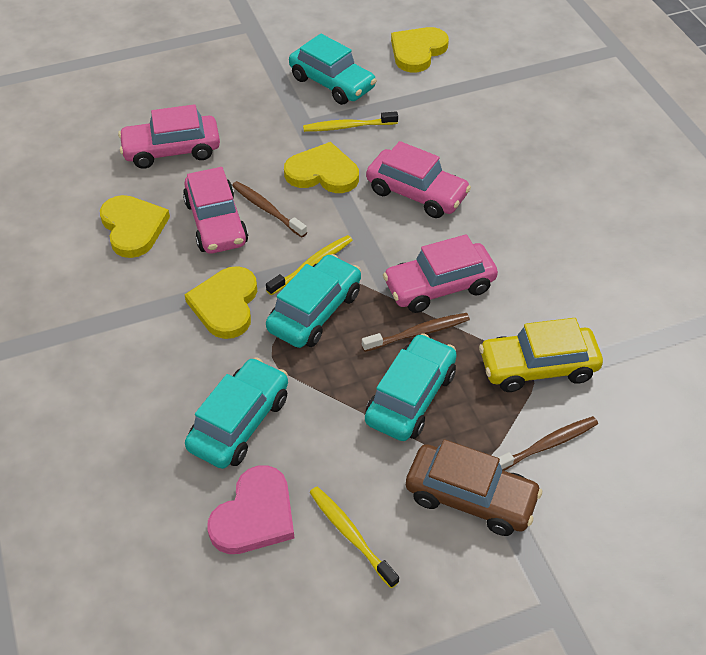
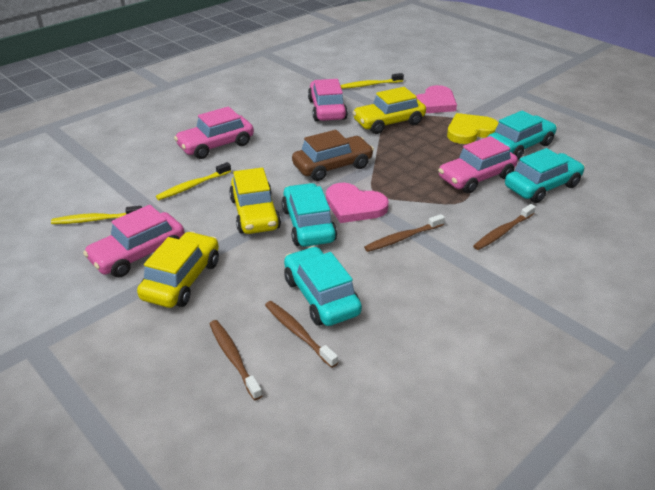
brown toothbrush: 3 -> 4
pink heart: 1 -> 2
yellow car: 1 -> 3
yellow heart: 4 -> 1

